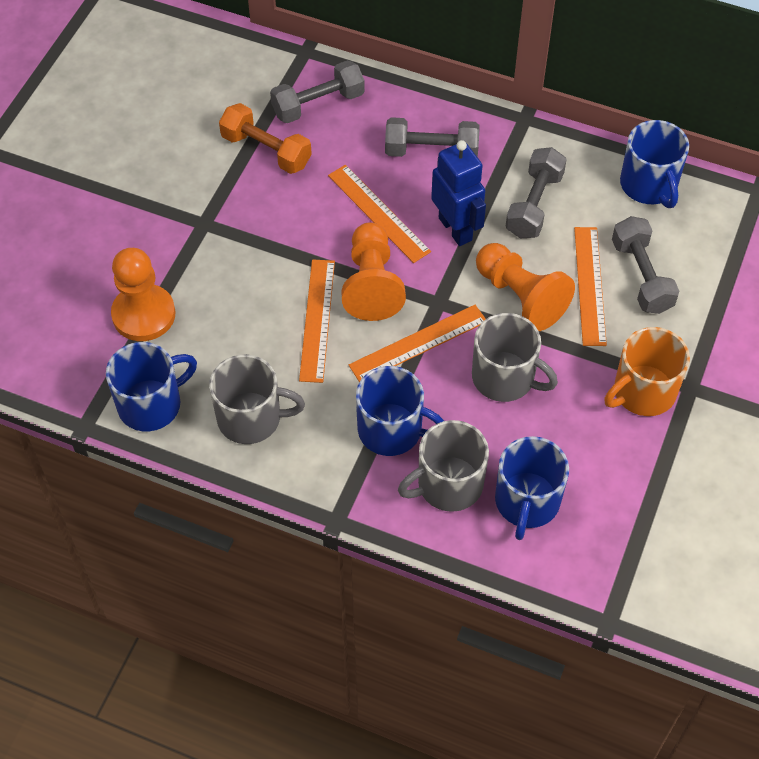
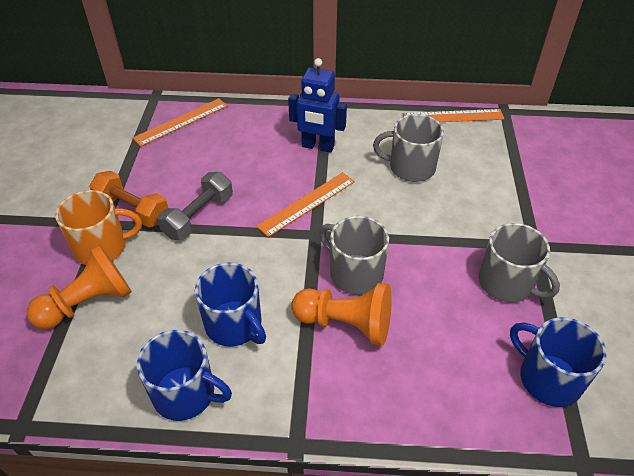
blue mug: 4 -> 3
grey dumbbell: 4 -> 1
orange pawn: 3 -> 2
orange ruler: 4 -> 3

